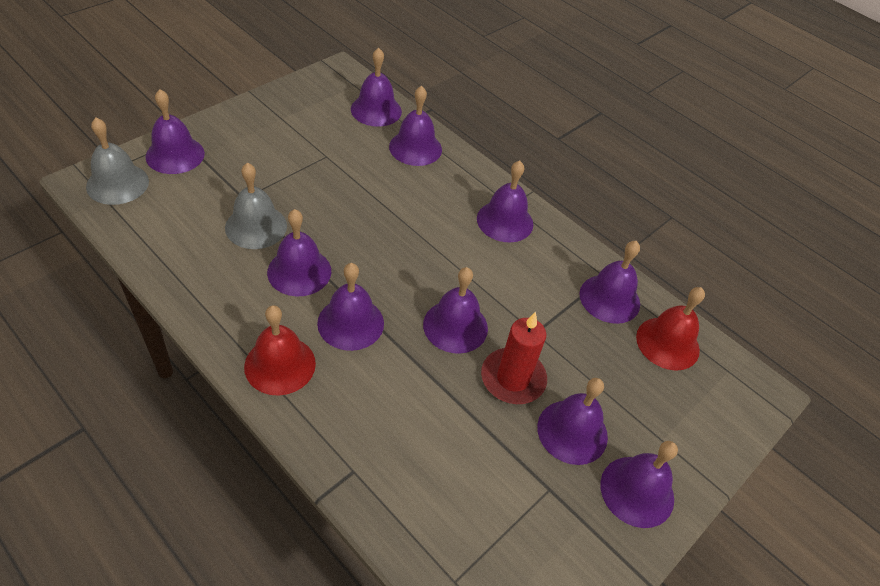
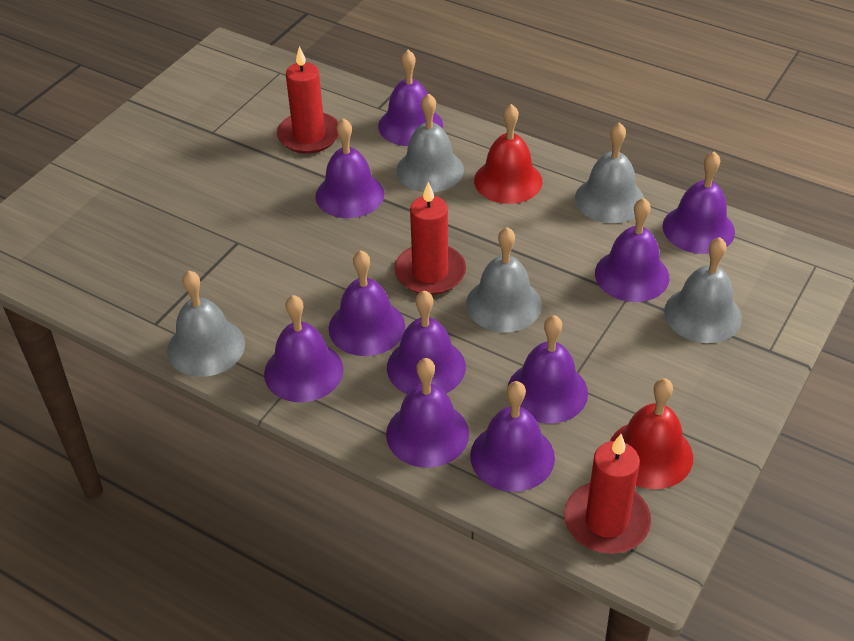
grey bell: 2 -> 5
red candle: 1 -> 3

